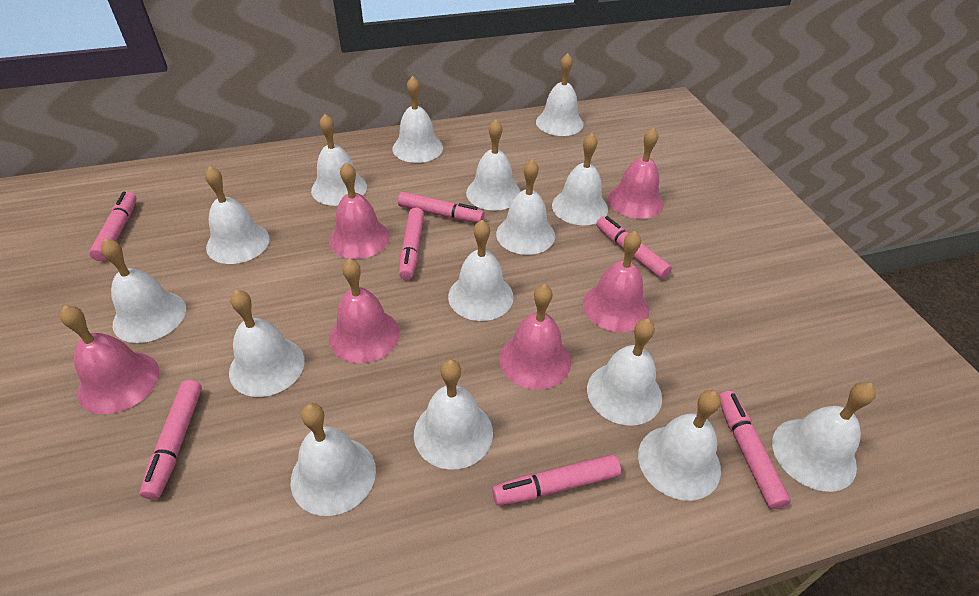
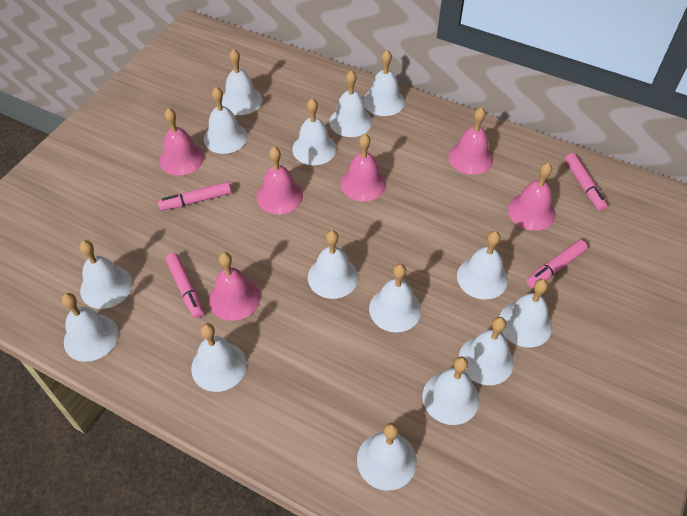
pink marker: 7 -> 4

